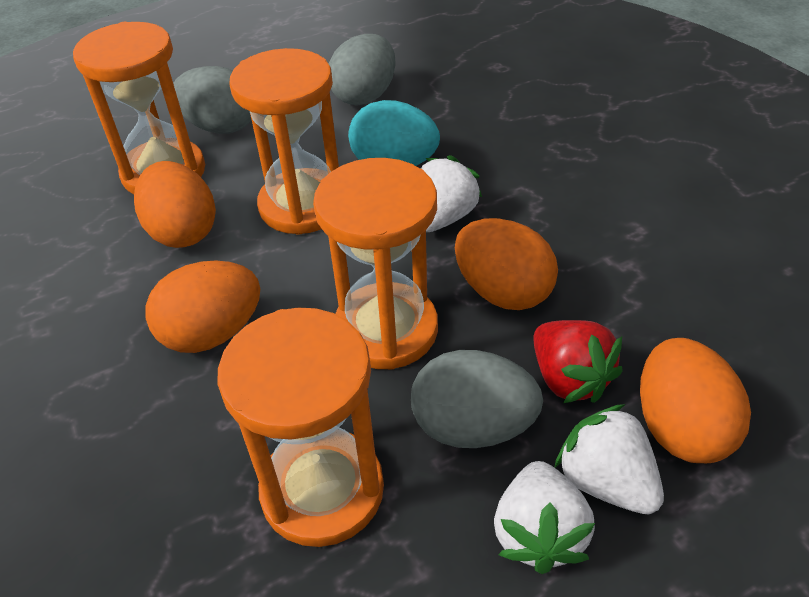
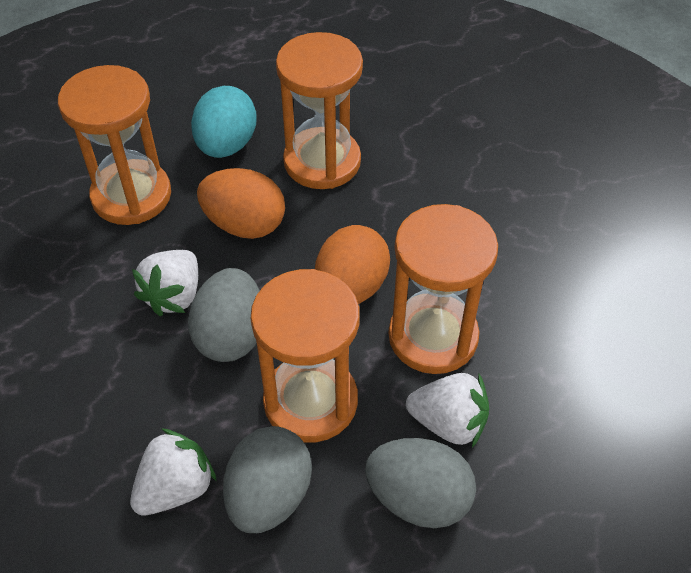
orange egg: 4 -> 2
red strawberry: 1 -> 0

